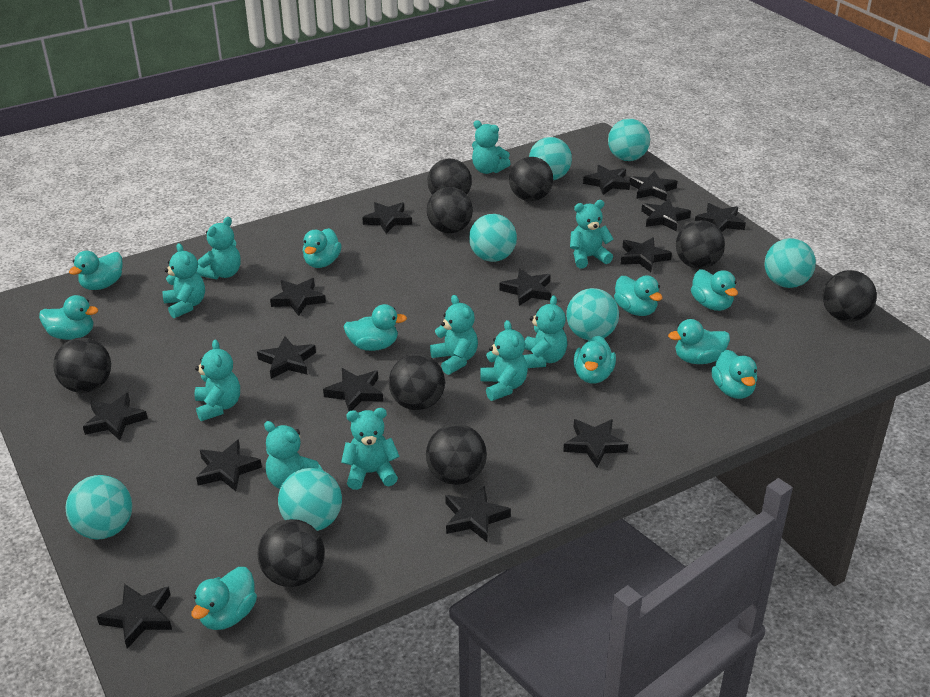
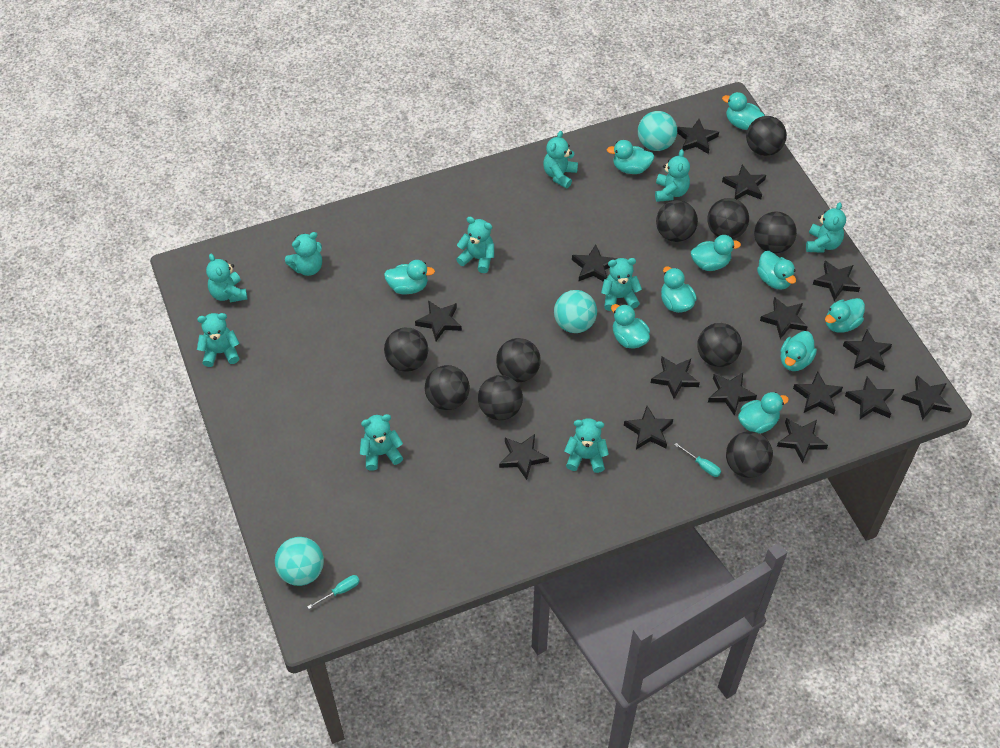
black ball: 9 -> 10
turquoise ball: 7 -> 3
turquoise screwdriver: 0 -> 2

